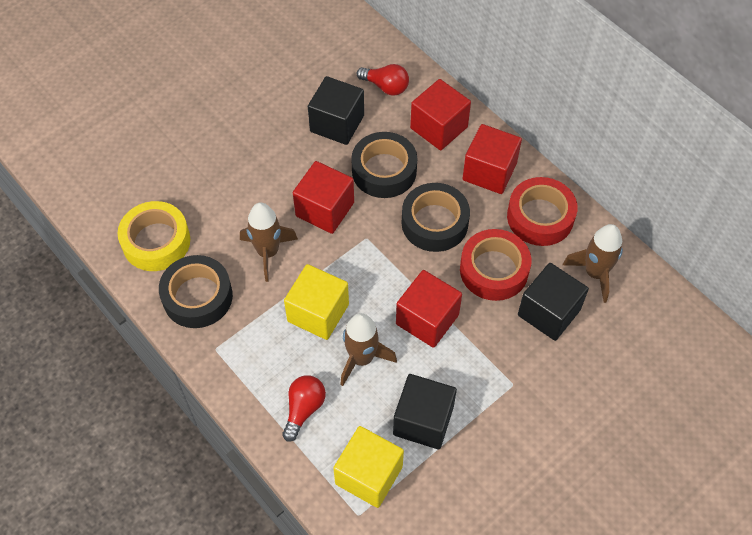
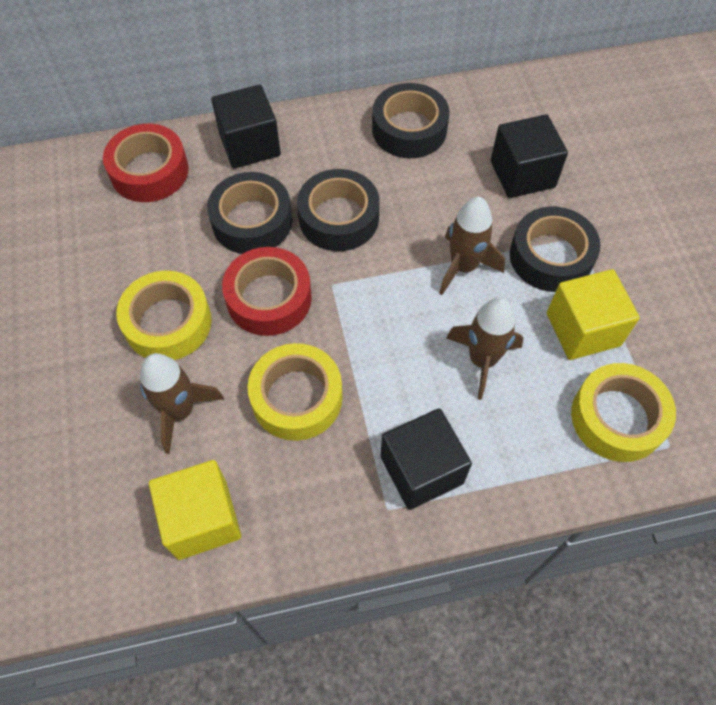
black tape: 3 -> 4
red cube: 4 -> 0
red light bulb: 2 -> 0
yellow tape: 1 -> 3

